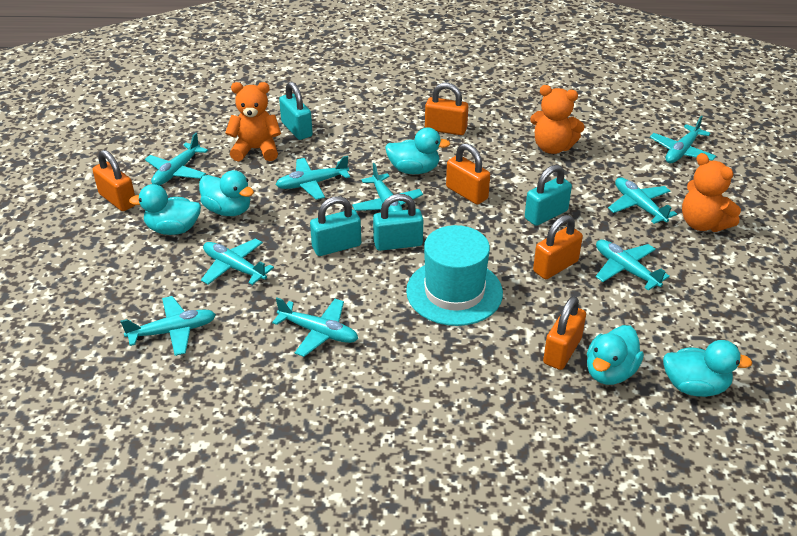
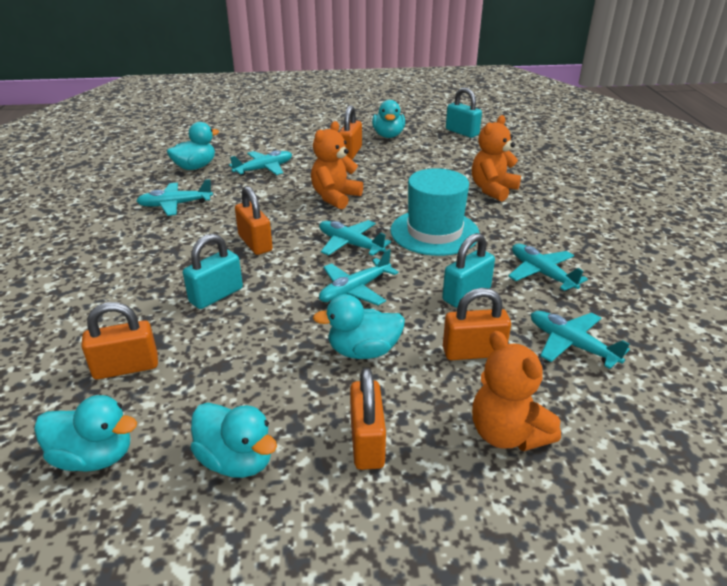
turquoise padlock: 4 -> 3
turquoise plane: 9 -> 6

